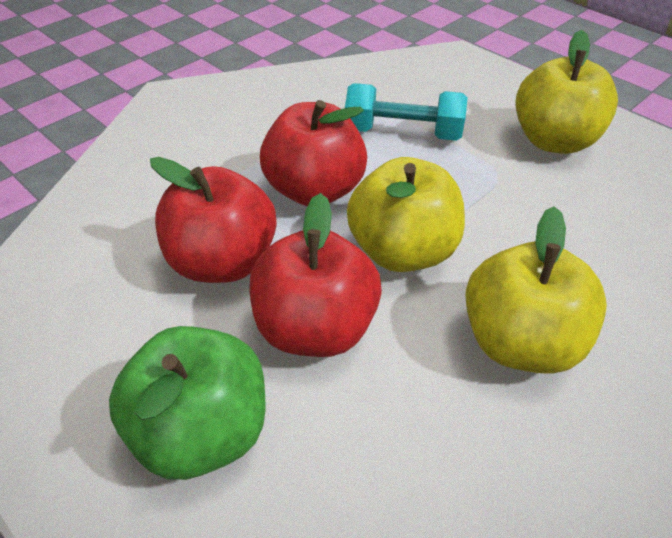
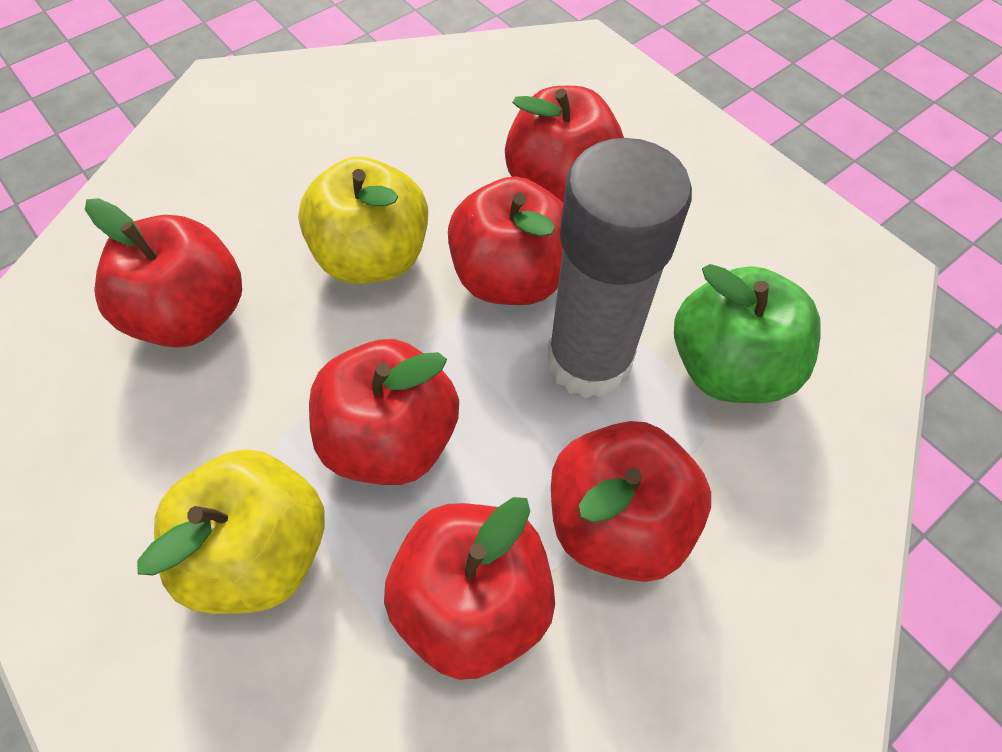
grey glue stick: 0 -> 1
red apple: 3 -> 6
turquoise dumbbell: 1 -> 0
yellow apple: 3 -> 2

